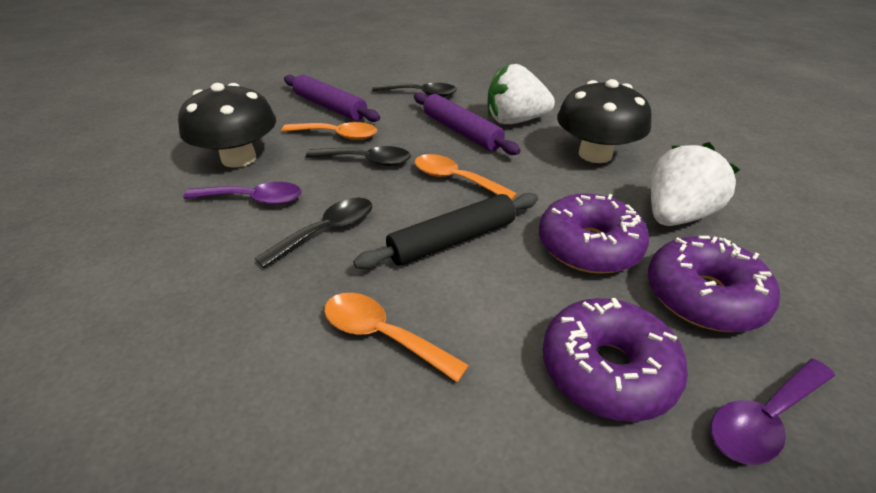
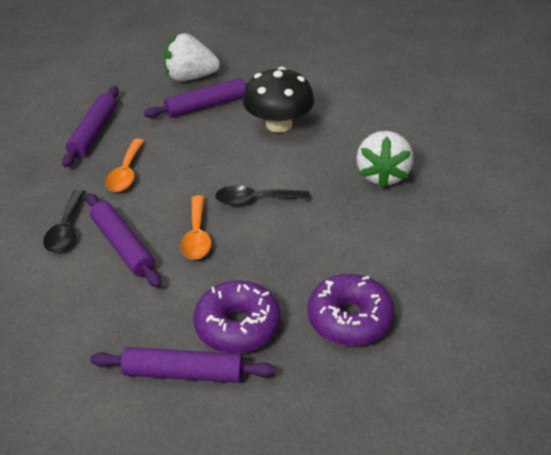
black mushroom: 2 -> 1
black rolling pin: 1 -> 0
black spoon: 3 -> 2
orange spoon: 3 -> 2
purple donut: 3 -> 2
purple rolling pin: 2 -> 4
purple spoon: 2 -> 0

